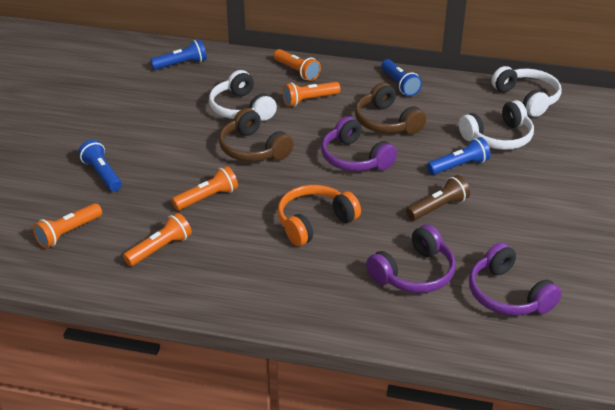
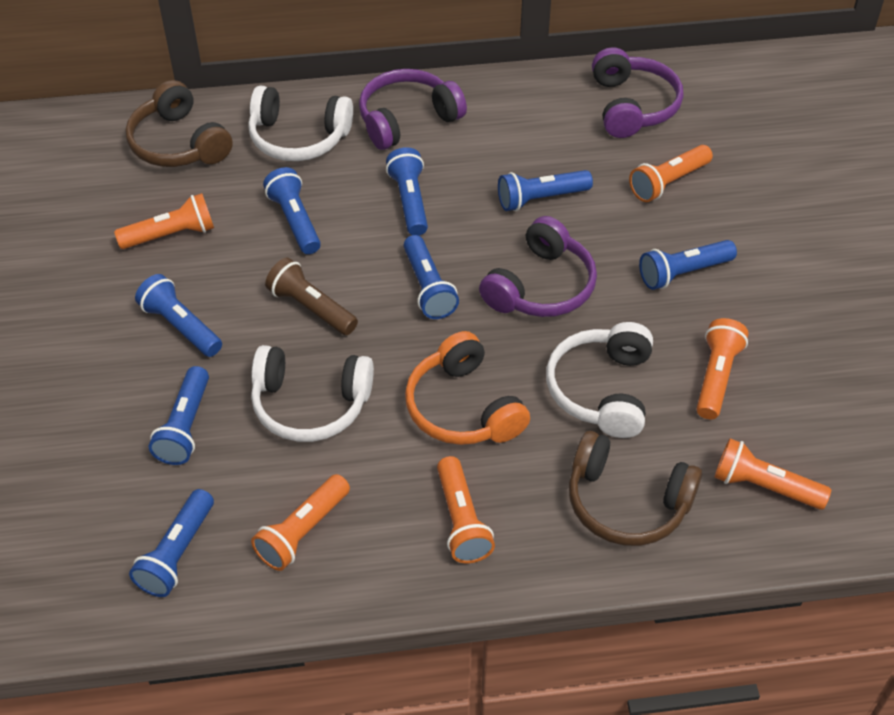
blue flashlight: 4 -> 8
orange flashlight: 5 -> 6

